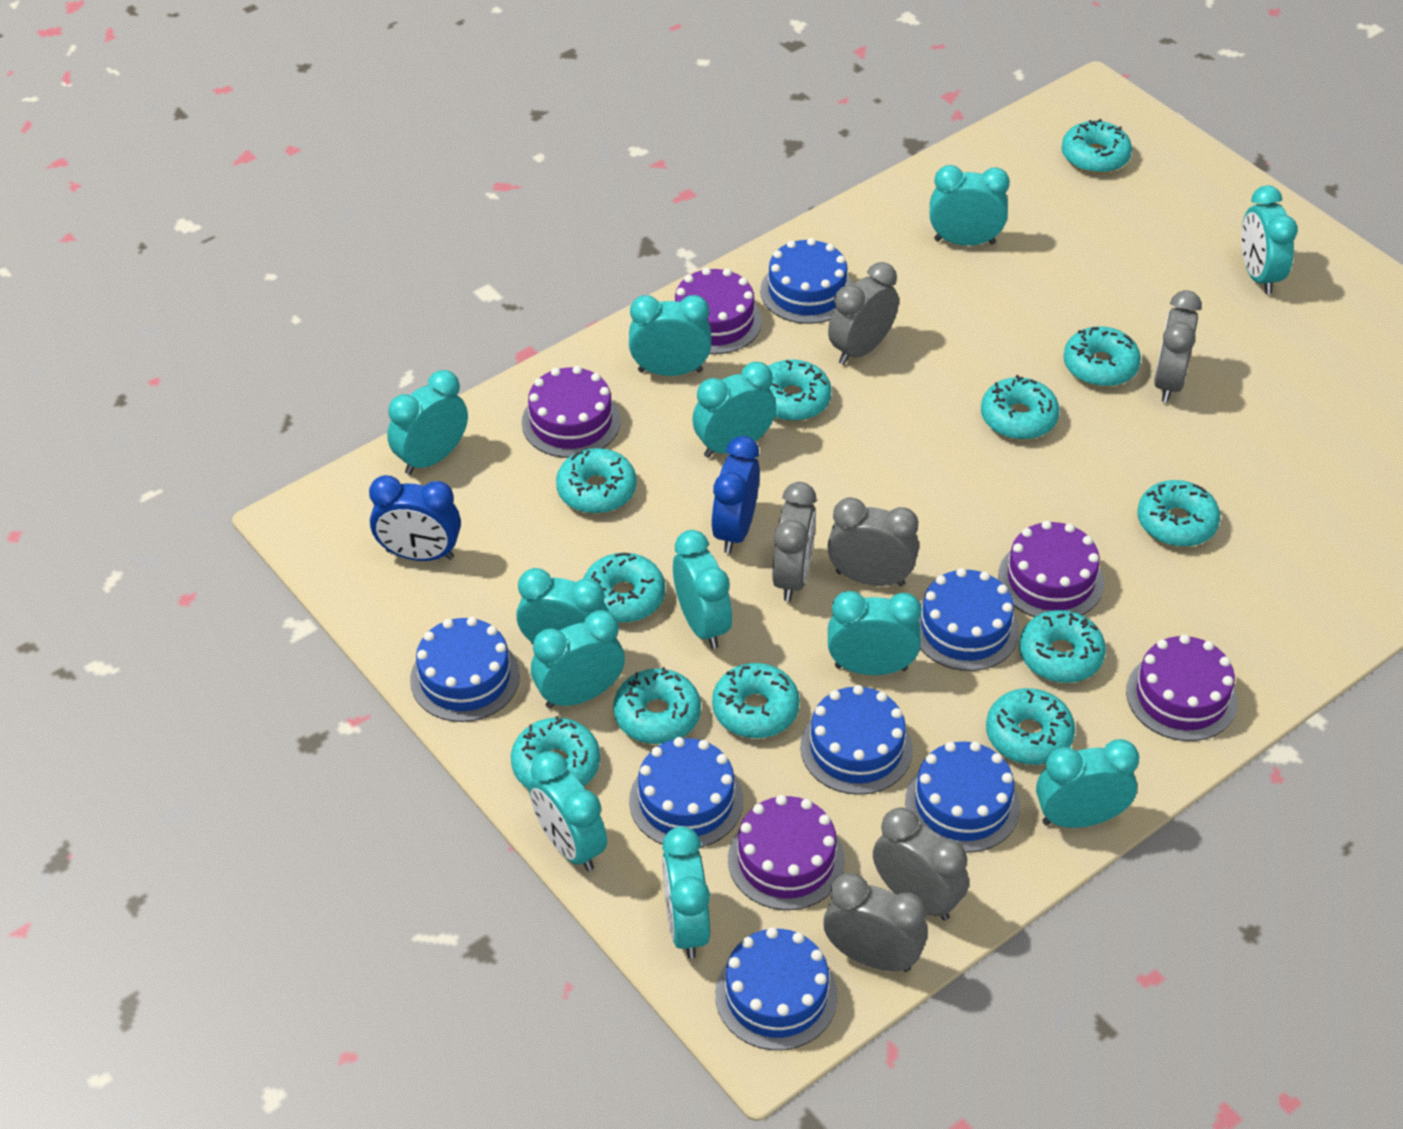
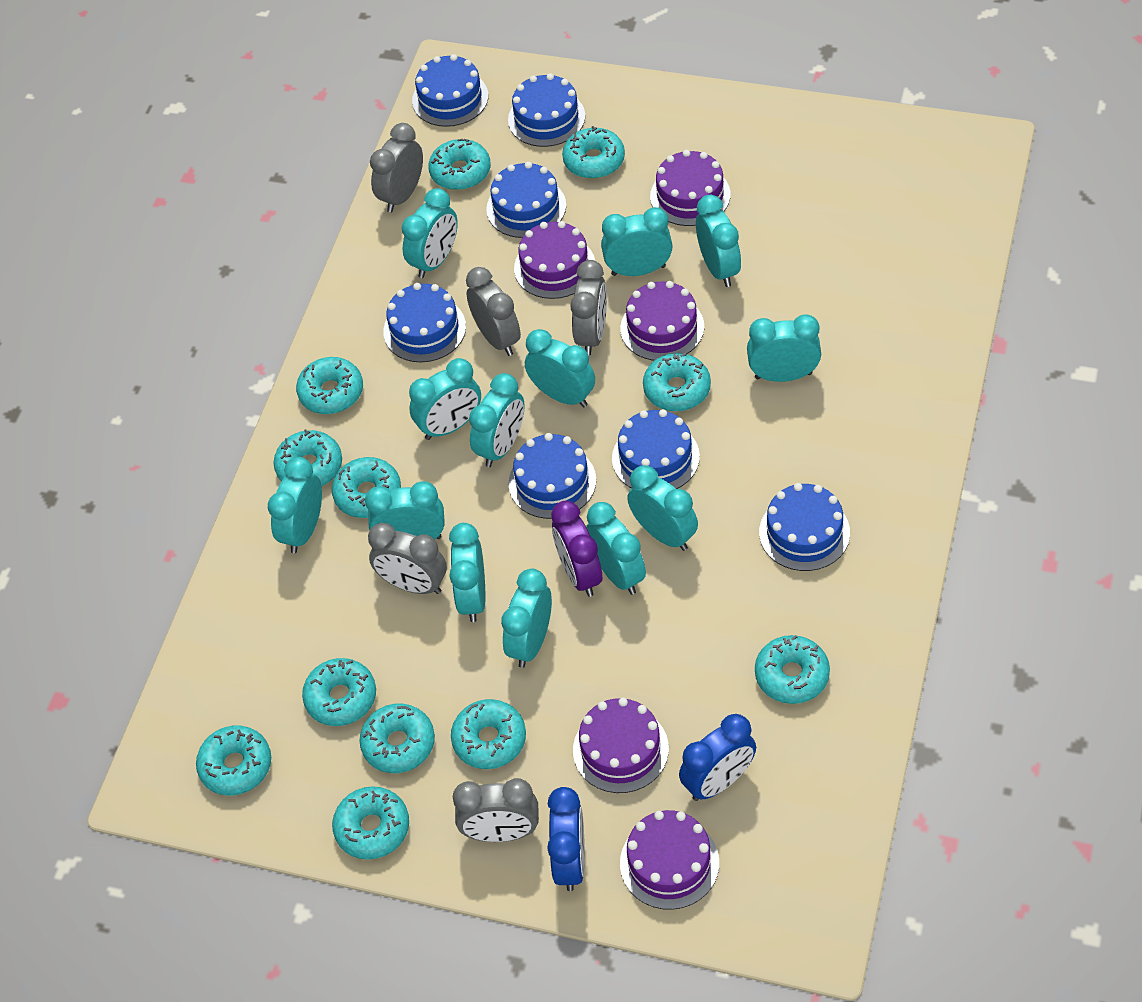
grey clock: 6 -> 5
purple clock: 0 -> 1
turquoise clock: 12 -> 13

